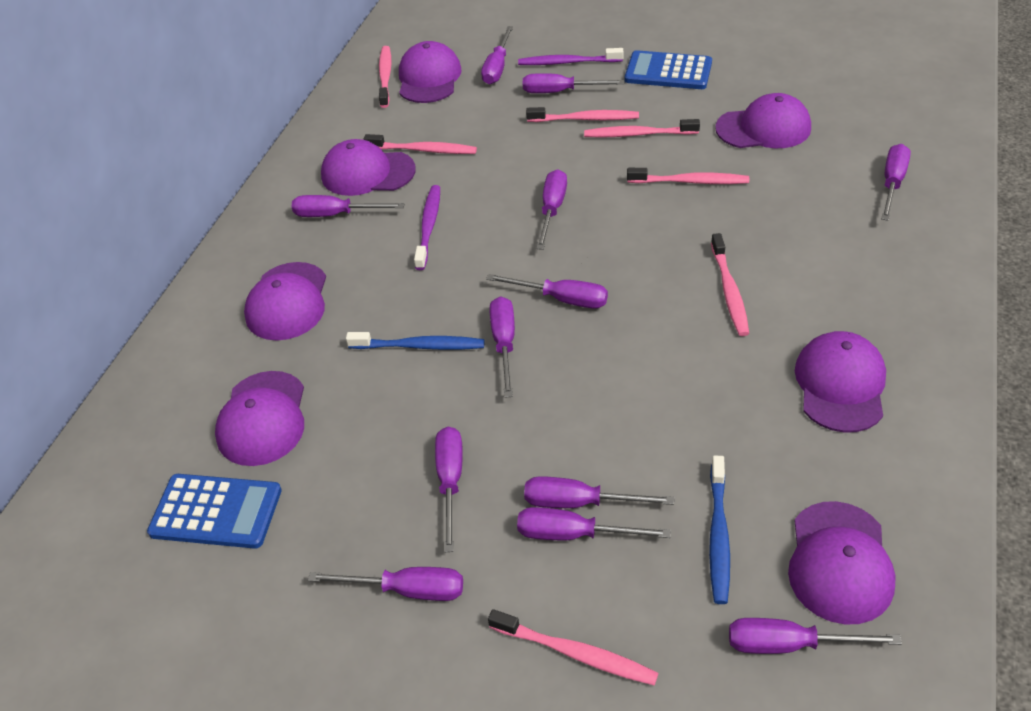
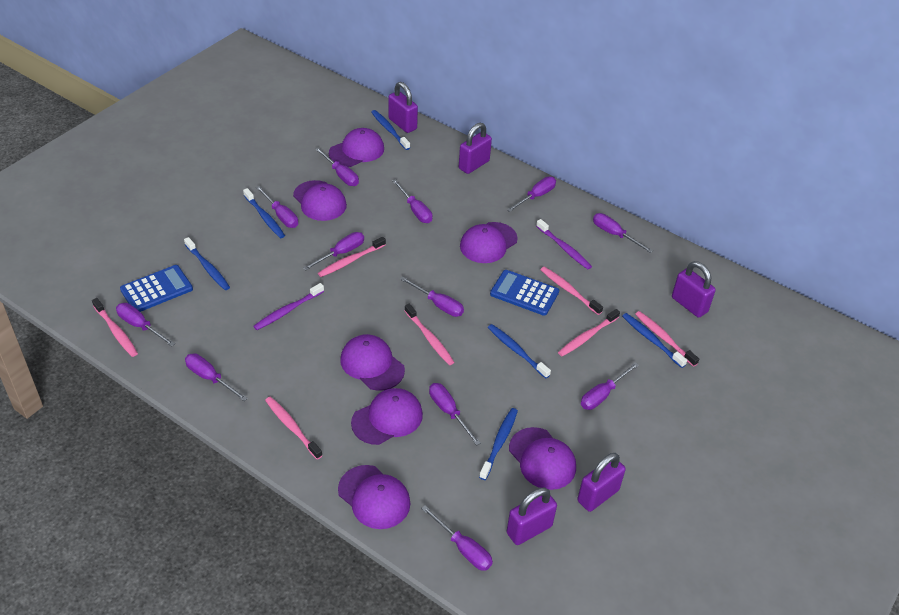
blue toothbrush: 2 -> 6
purple padlock: 0 -> 5

